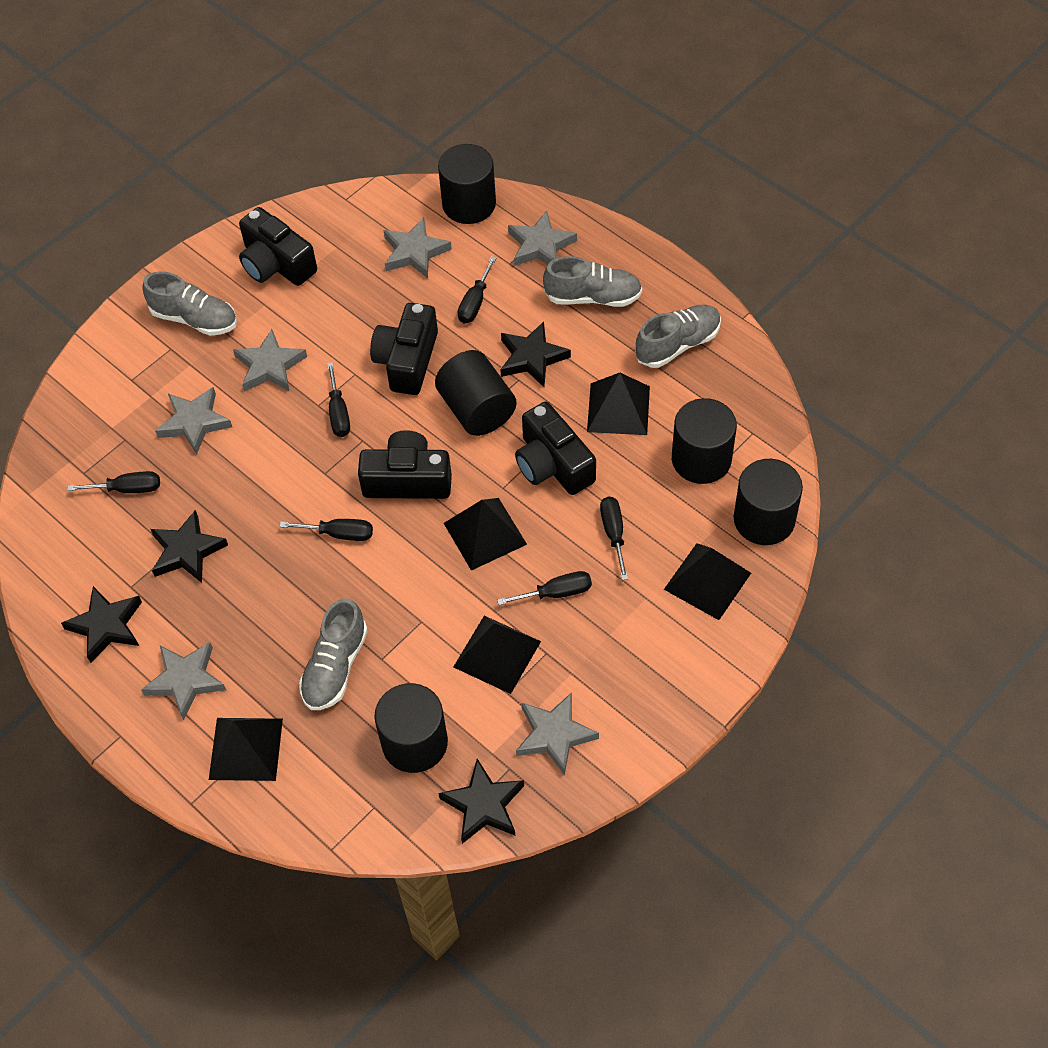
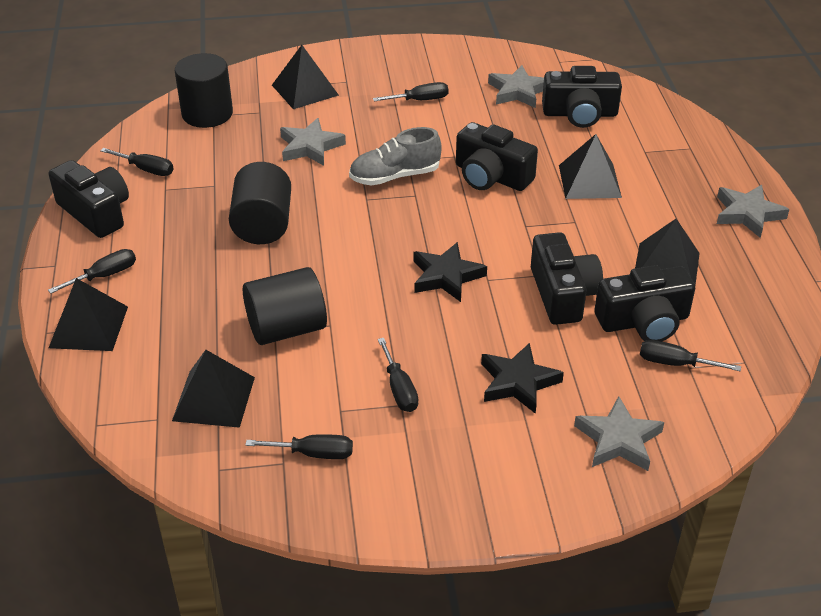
black camera: 4 -> 5
black cylinder: 5 -> 3
black star: 4 -> 2
grey shoe: 4 -> 1
grey star: 6 -> 4

